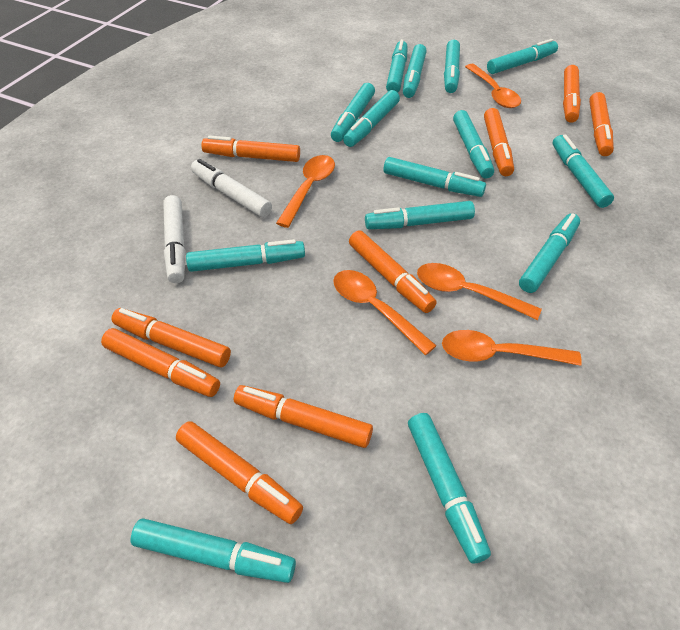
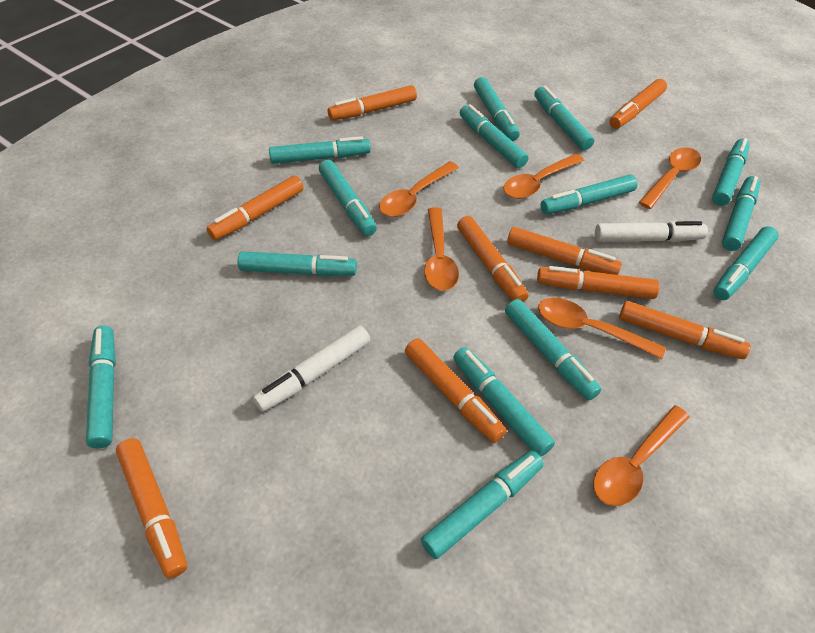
orange spoon: 5 -> 6

